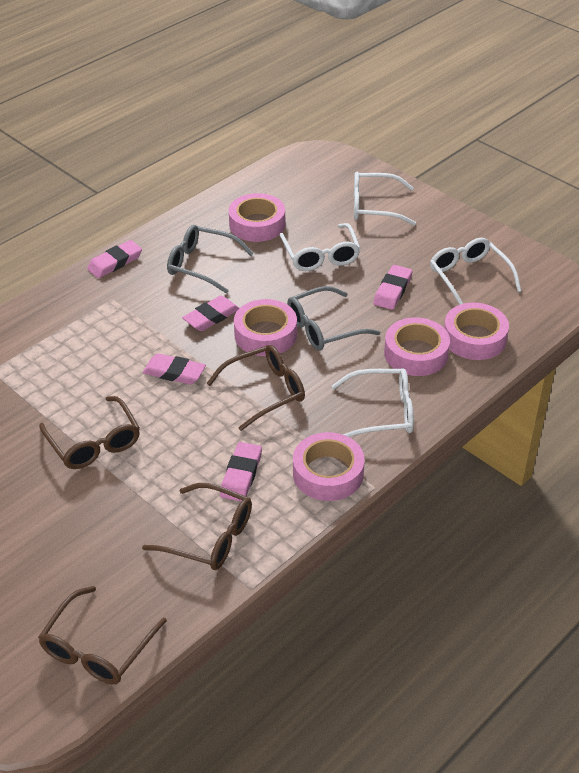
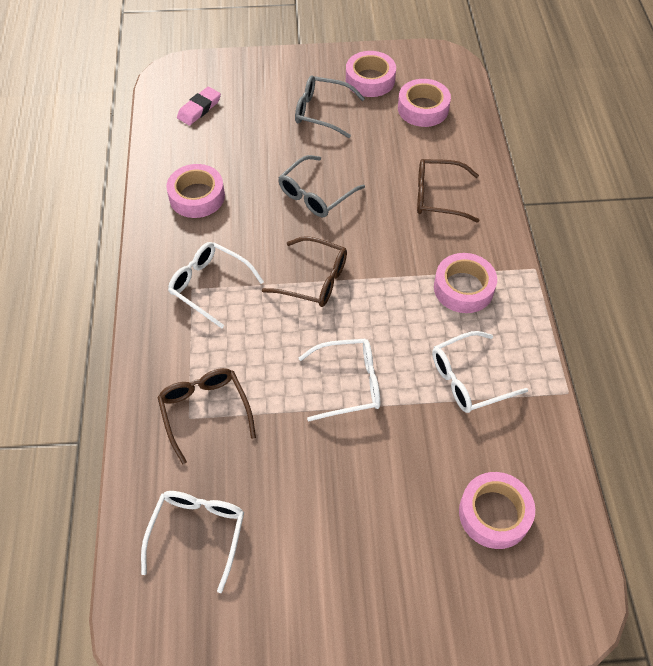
brown glasses: 4 -> 3
pink eraser: 5 -> 1

